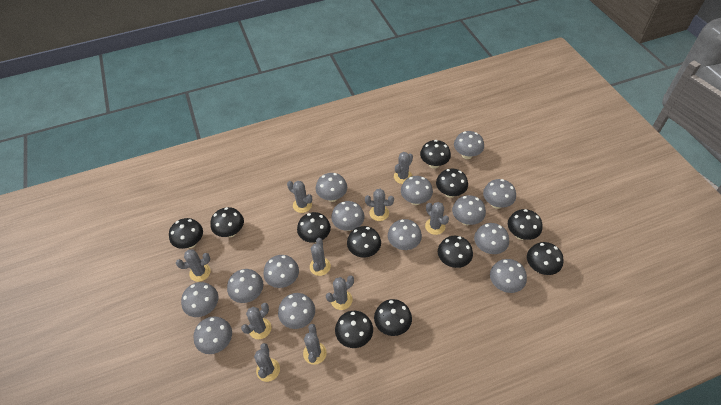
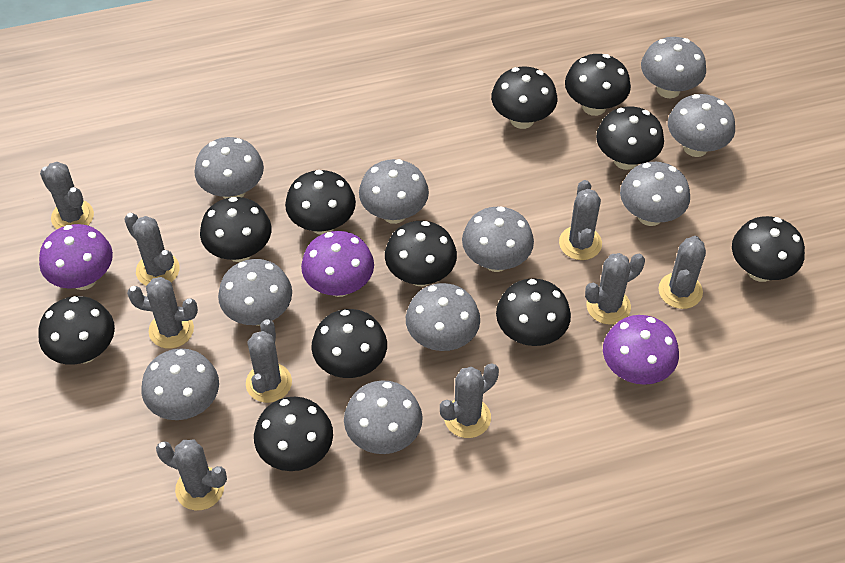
grey cactus: 10 -> 9
grey mushroom: 14 -> 10
purple mushroom: 0 -> 3

